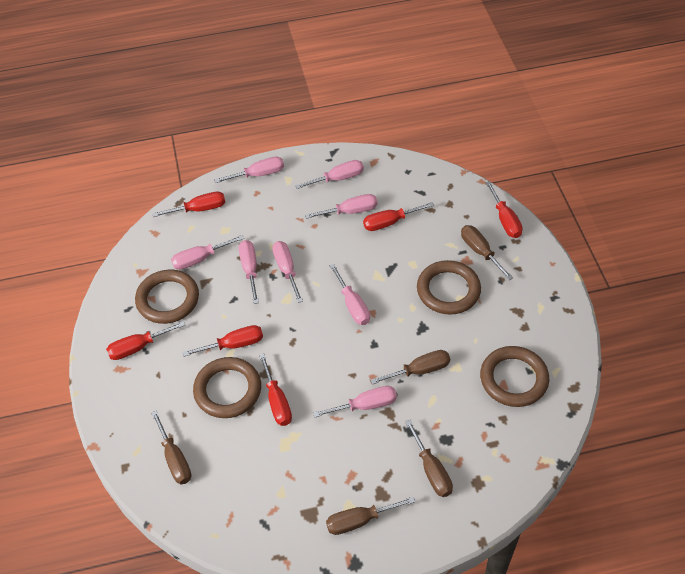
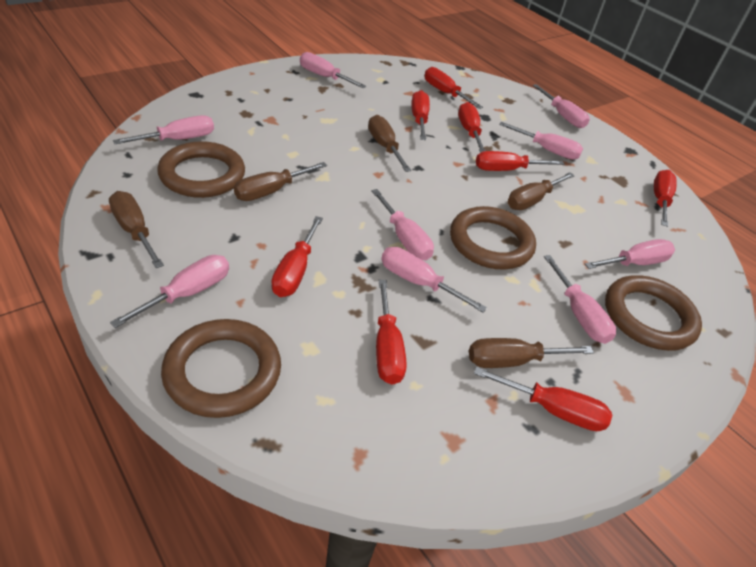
pink screwdriver: 8 -> 9
red screwdriver: 6 -> 8

